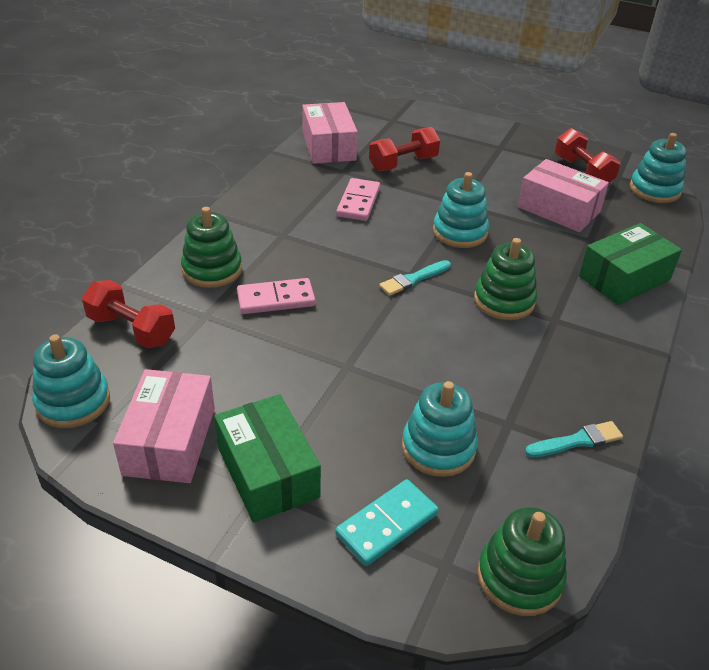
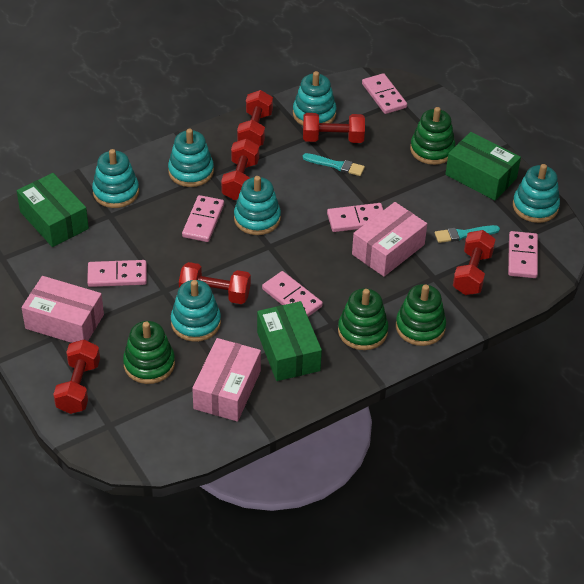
green box: 2 -> 3
green stacking toy: 3 -> 4
pink domino: 2 -> 6
red dumbbell: 3 -> 6
turquoise domino: 1 -> 0
turquoise stacking toy: 4 -> 6

